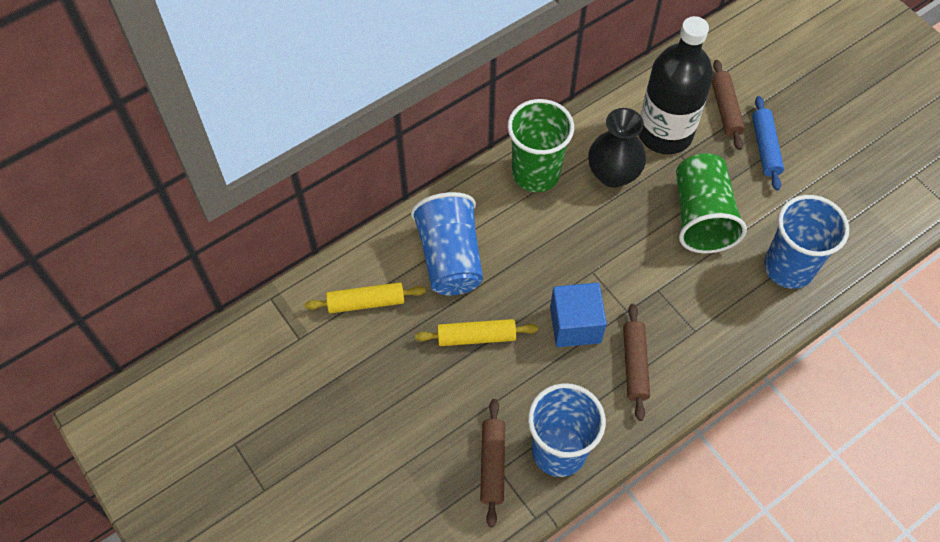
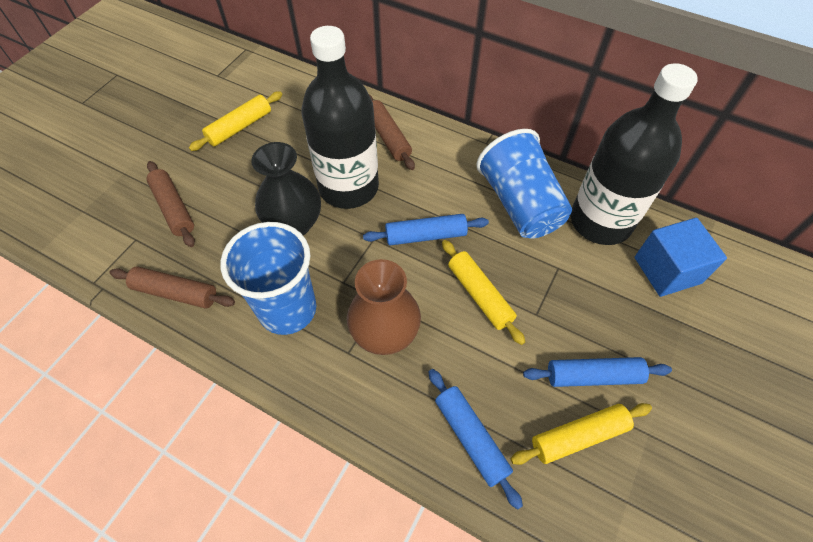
black bottle: 1 -> 2
blue cup: 3 -> 2
blue rolling pin: 1 -> 3
brown vase: 0 -> 1
green cup: 2 -> 0
yellow rolling pin: 2 -> 3

